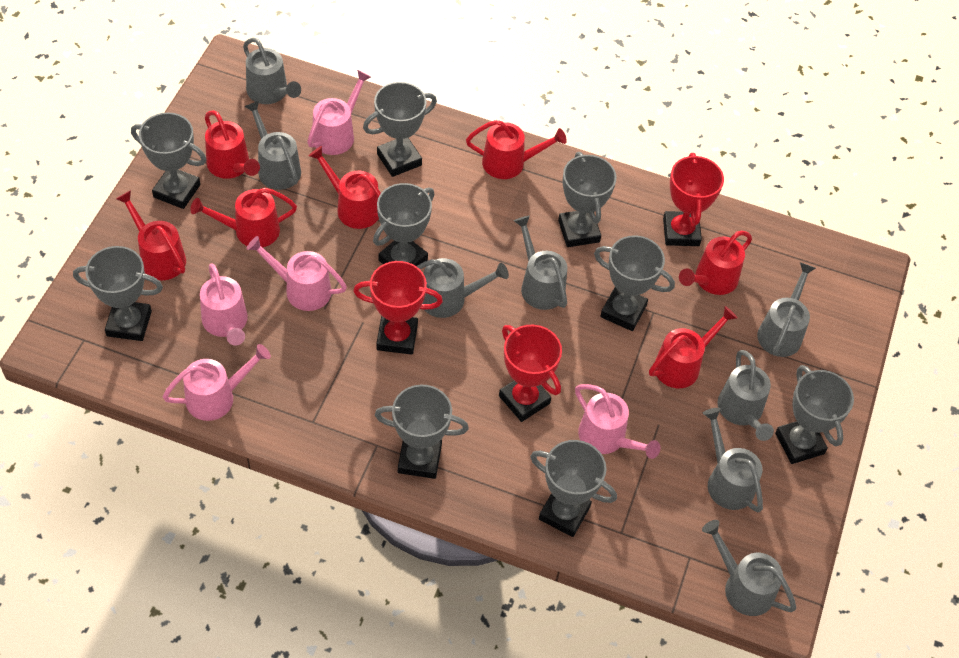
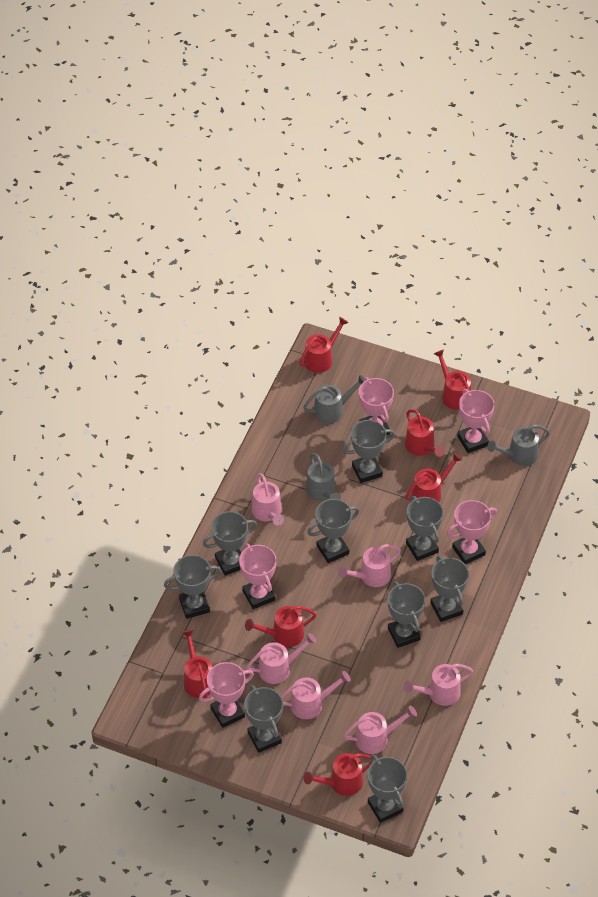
grey watering can: 8 -> 3
pink trophy: 0 -> 5
pink watering can: 5 -> 6
red trophy: 3 -> 0

